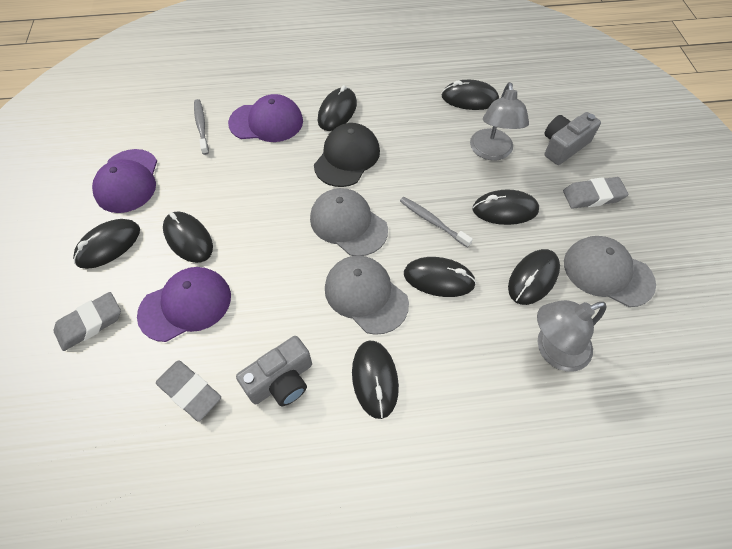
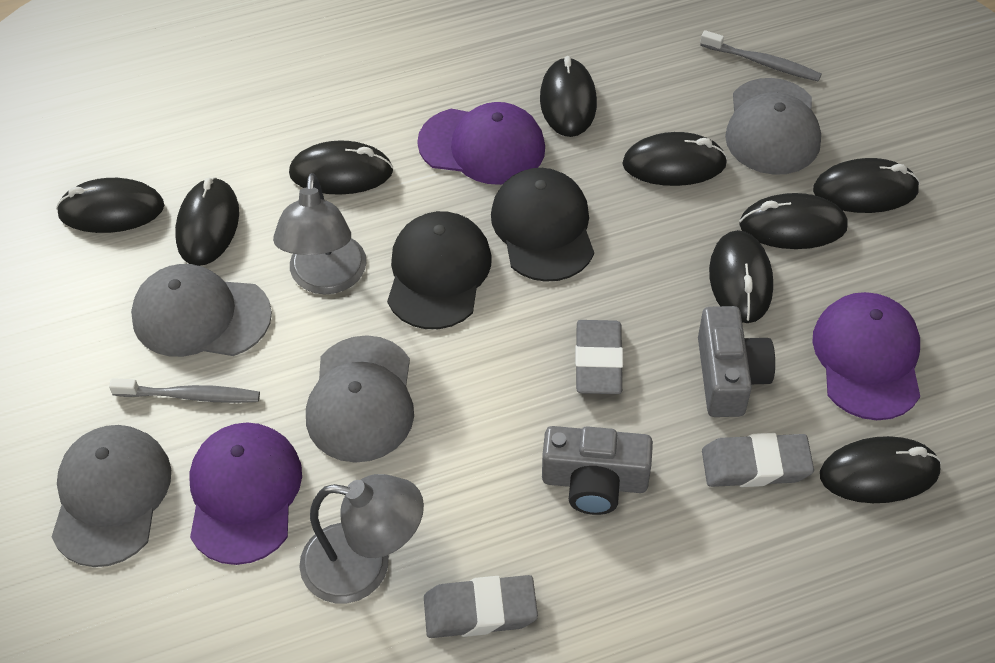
black cap: 1 -> 2
black mouse: 8 -> 9
grey cap: 3 -> 4

